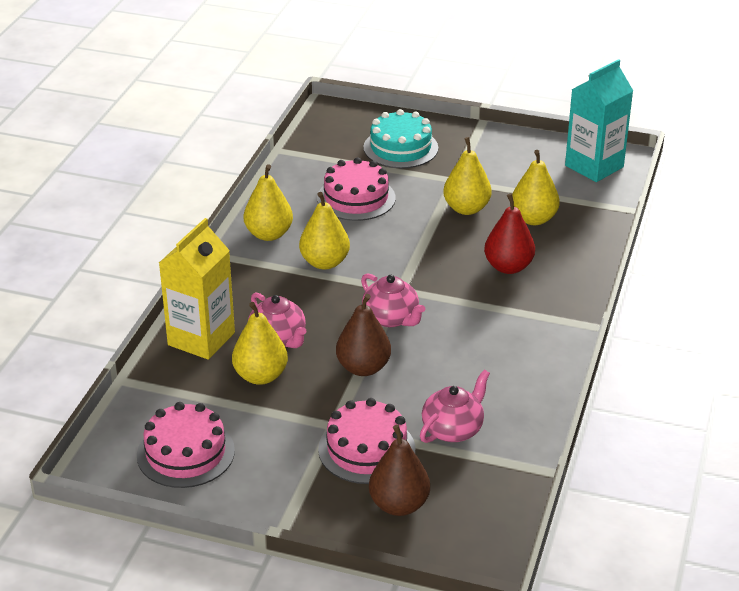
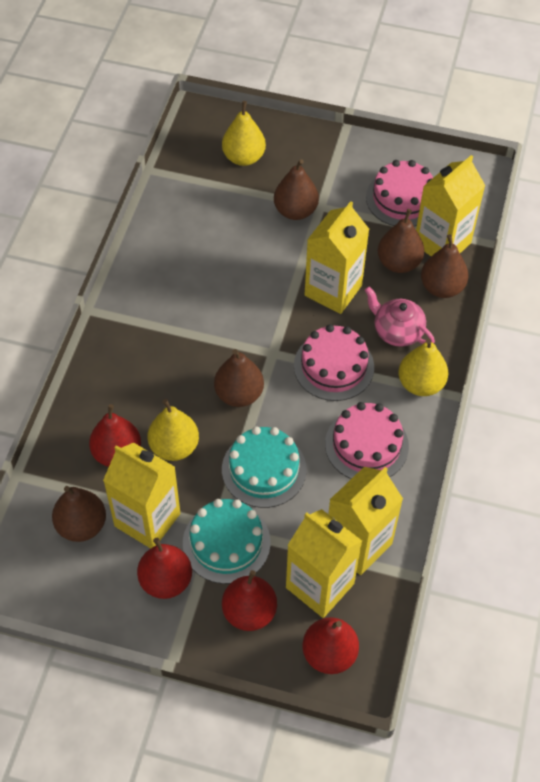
brown pear: 2 -> 5
pink teapot: 3 -> 1
red pear: 1 -> 4
turquoise cake: 1 -> 2
turquoise carton: 1 -> 0
yellow carton: 1 -> 5
yellow pear: 5 -> 3

